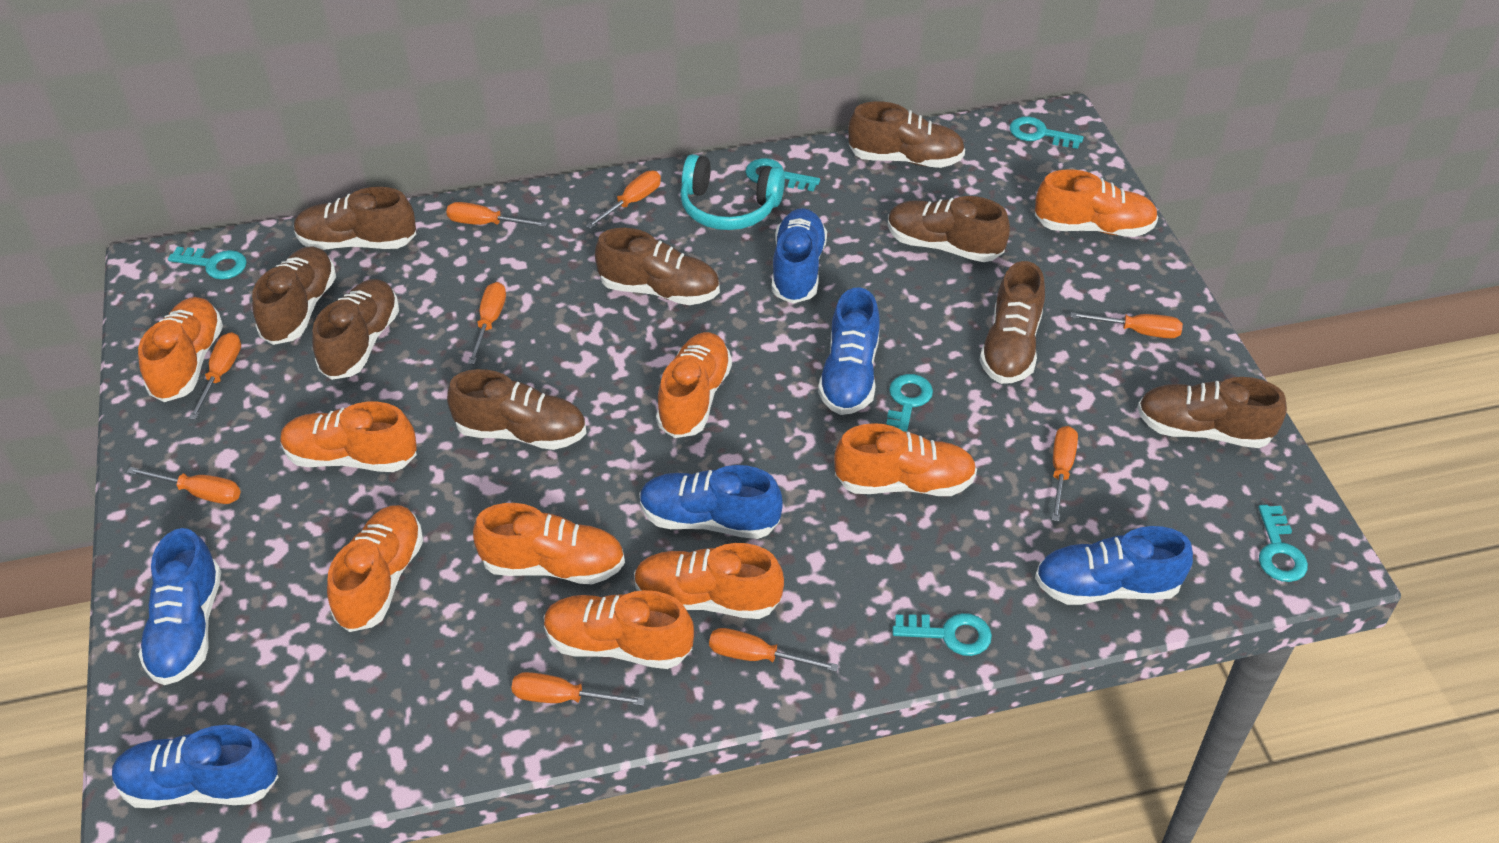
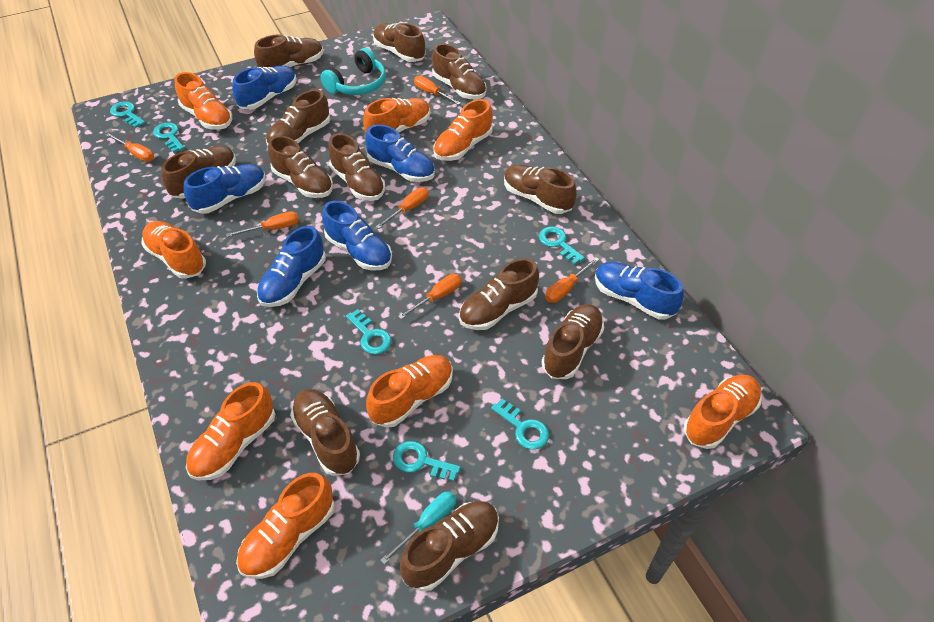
brown shoe: 9 -> 12
orange screwdriver: 9 -> 6
orange shoe: 9 -> 8
turquoise screwdriver: 0 -> 1

